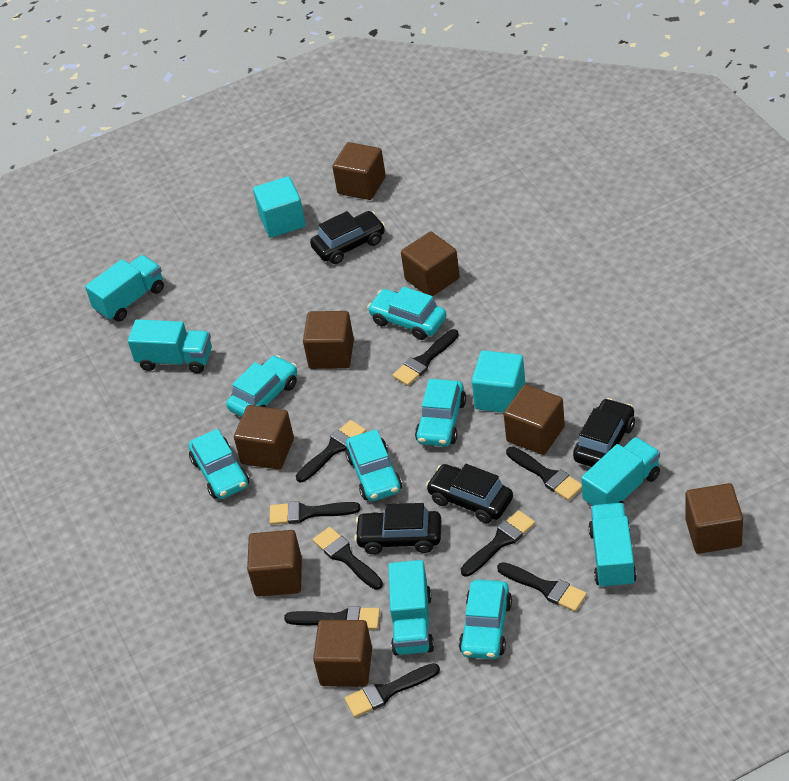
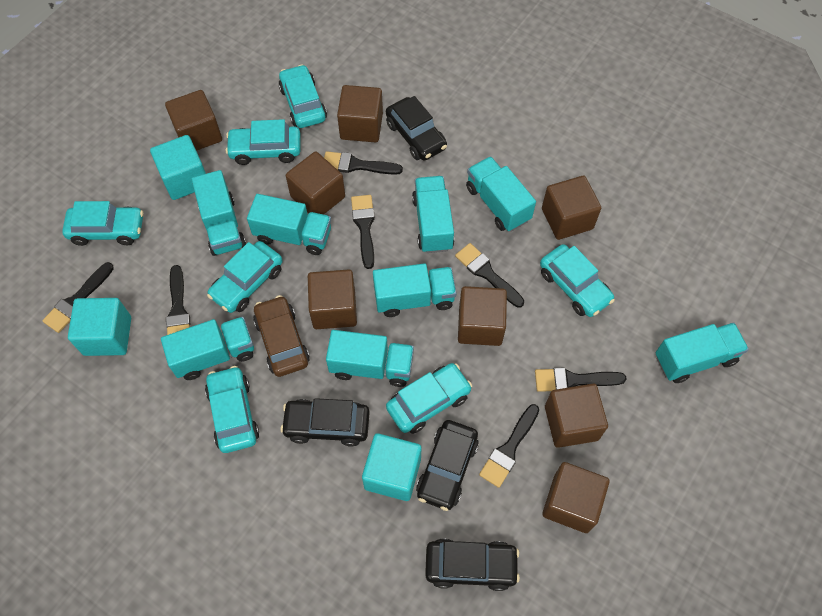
black brush: 9 -> 7
brown car: 0 -> 1
turquoise car: 6 -> 7
turquoise cube: 2 -> 3
turquoise truck: 5 -> 8

